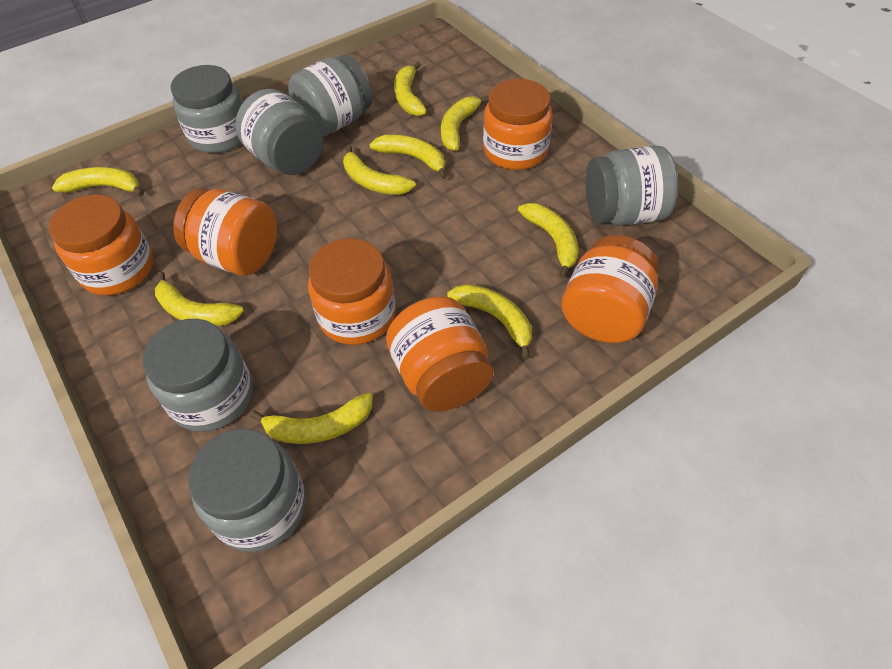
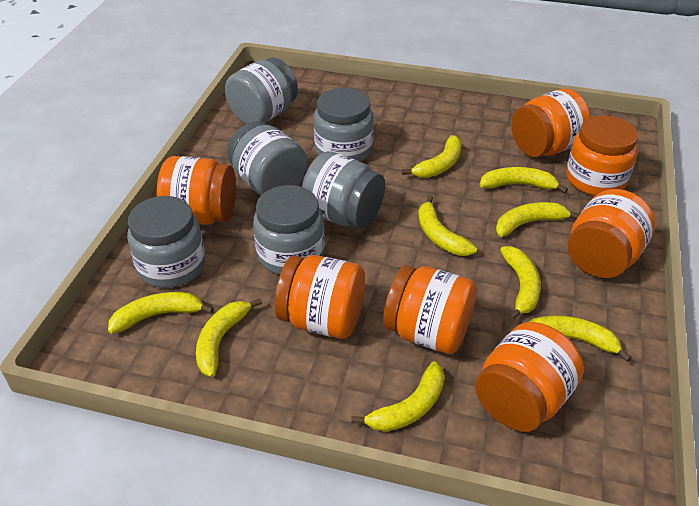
orange jar: 6 -> 7

